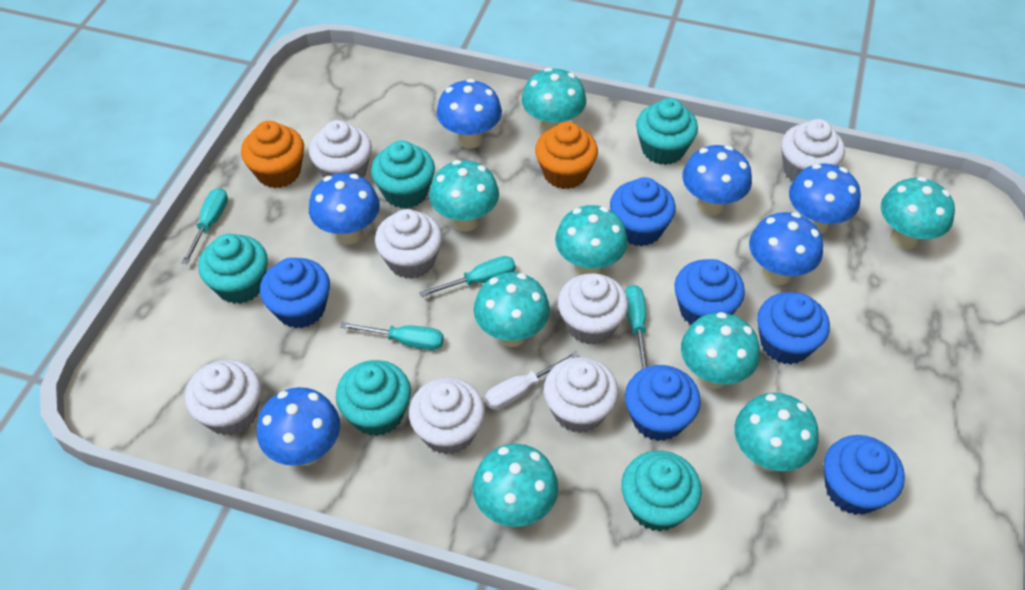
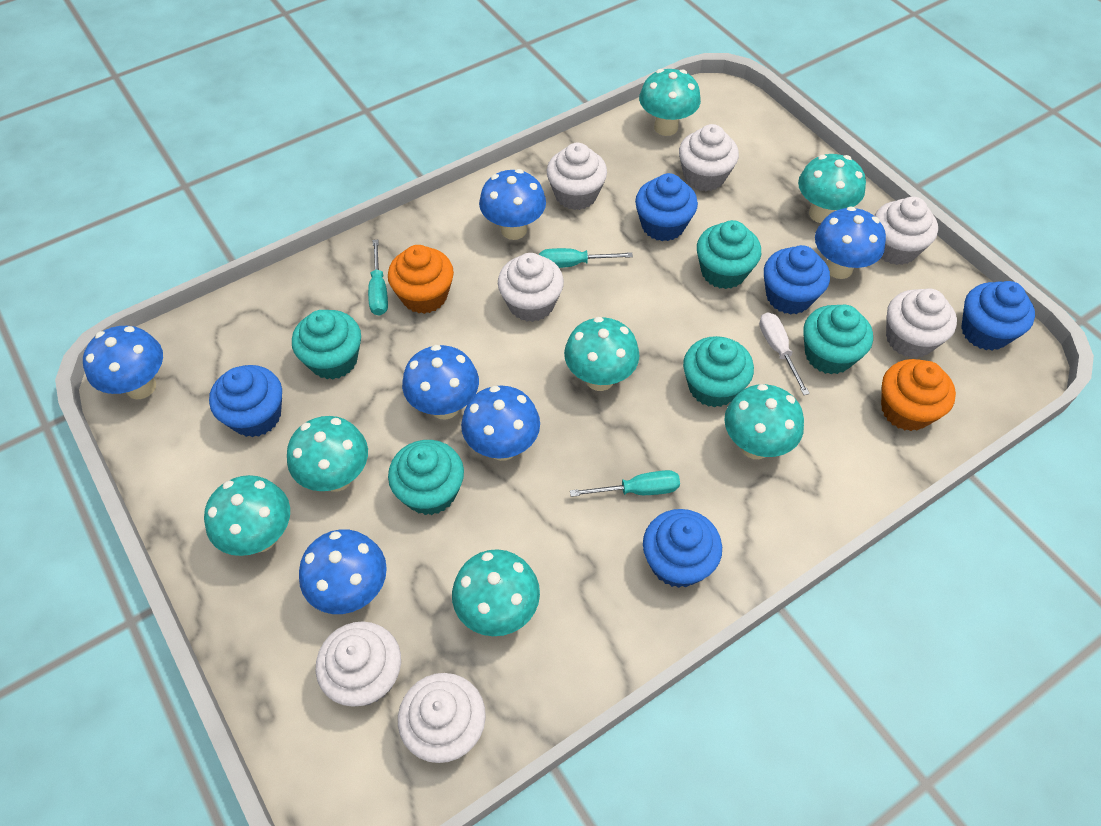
blue cupcake: 6 -> 5
turquoise mushroom: 8 -> 7
turquoise screwdriver: 4 -> 3

